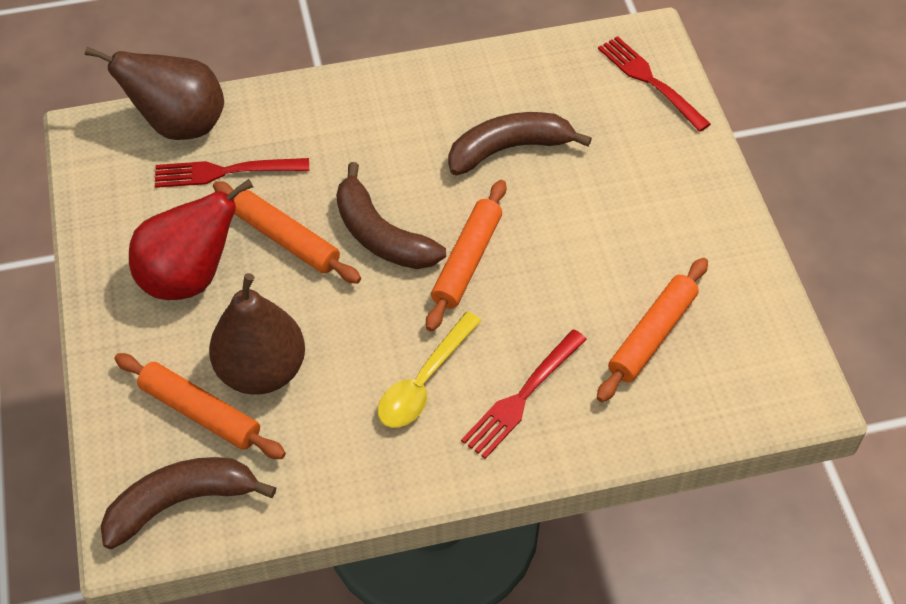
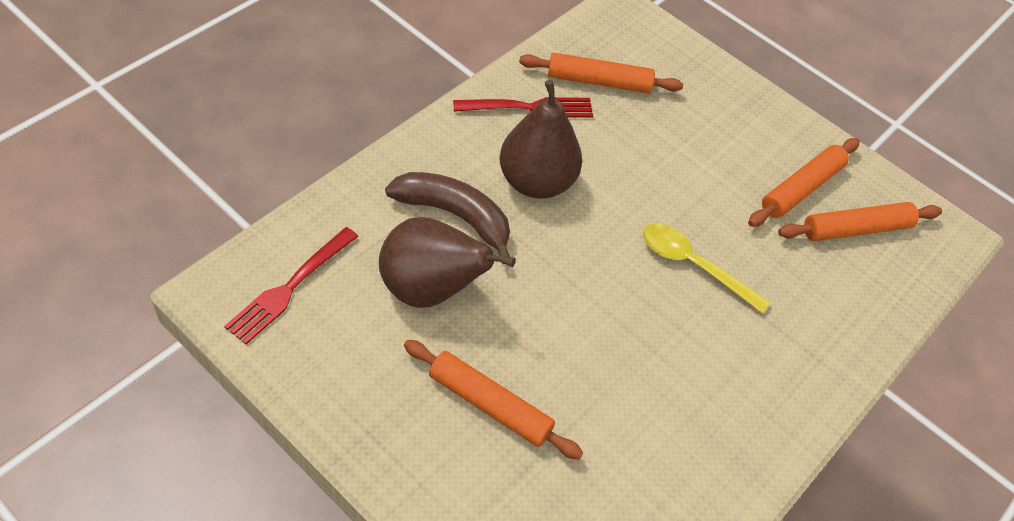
brown banana: 3 -> 1
red fork: 3 -> 2
red pear: 1 -> 0

